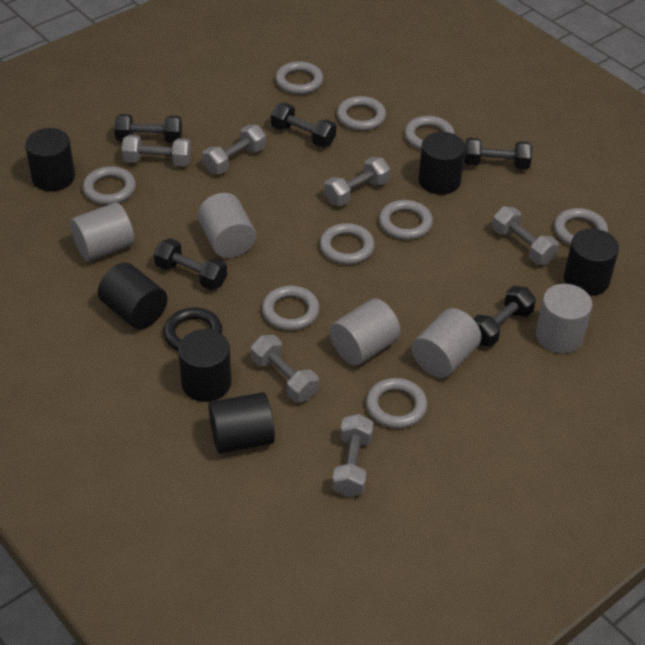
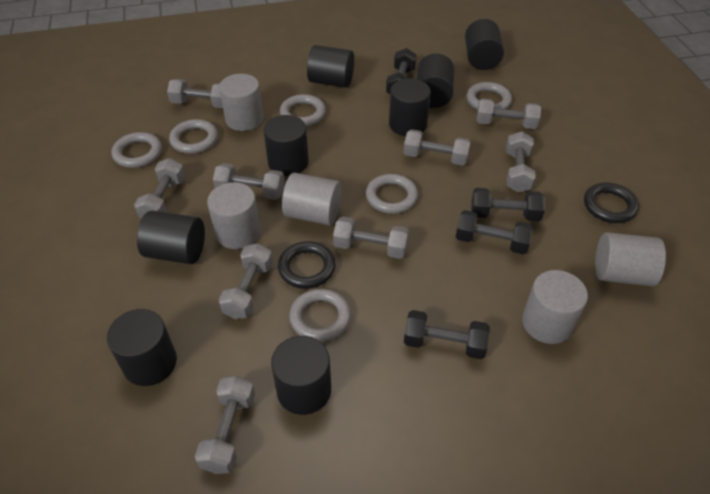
black cylinder: 6 -> 8
black dumbbell: 5 -> 4
black ring: 1 -> 2
grey dumbbell: 6 -> 9
grey ring: 9 -> 6

